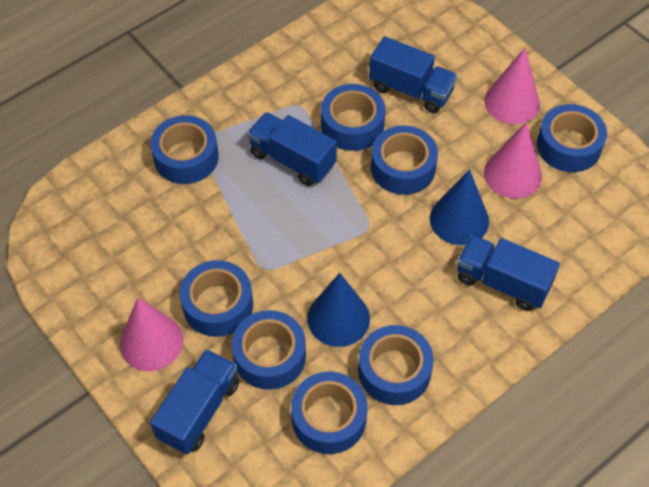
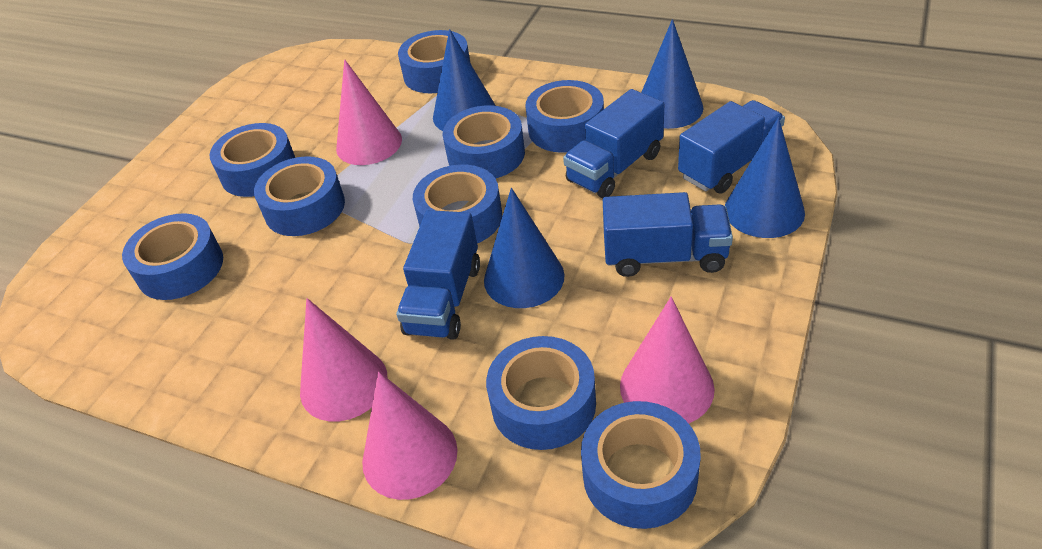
blue cone: 2 -> 4
blue tape: 8 -> 9
pink cone: 3 -> 4

